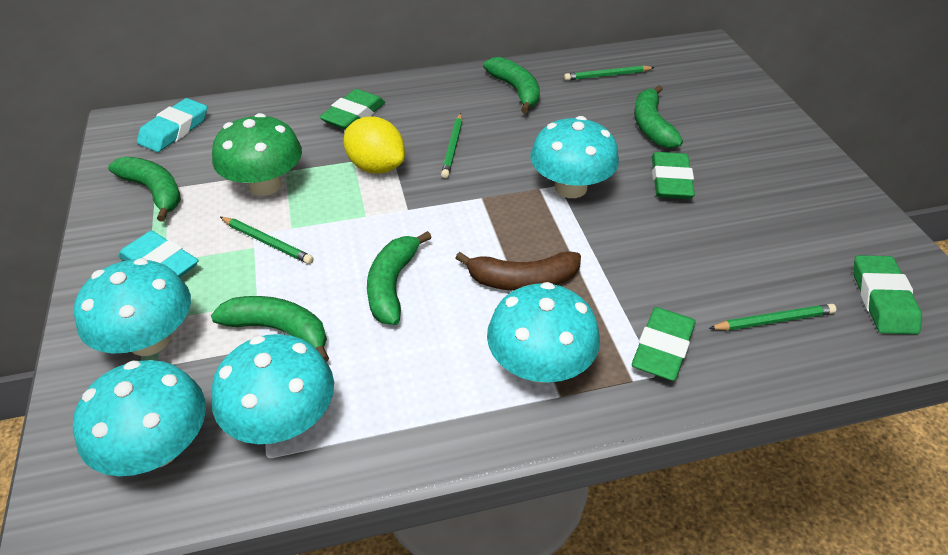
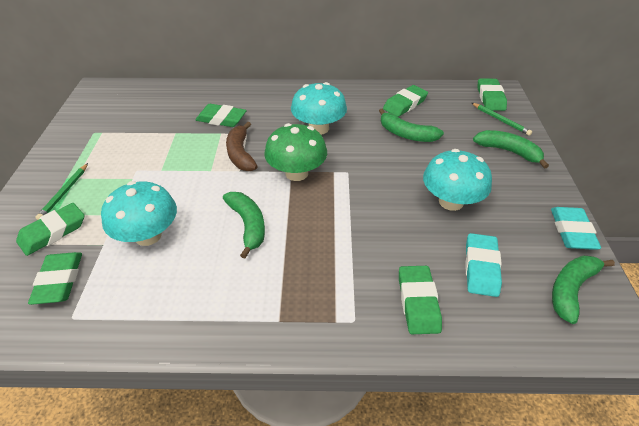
green banana: 5 -> 4
green eraser: 4 -> 6
green pencil: 4 -> 2
turquoise mushroom: 5 -> 3
yellow lemon: 1 -> 0

